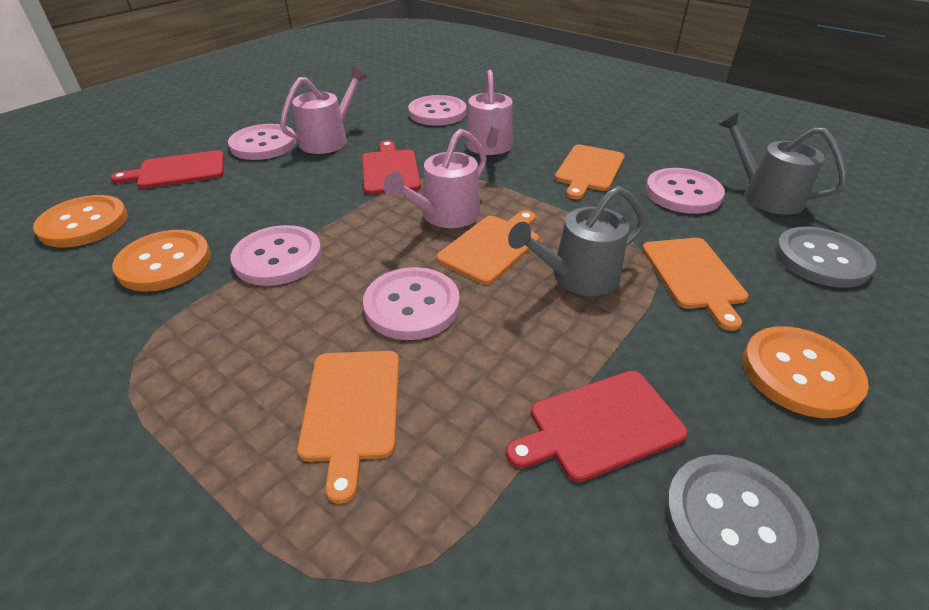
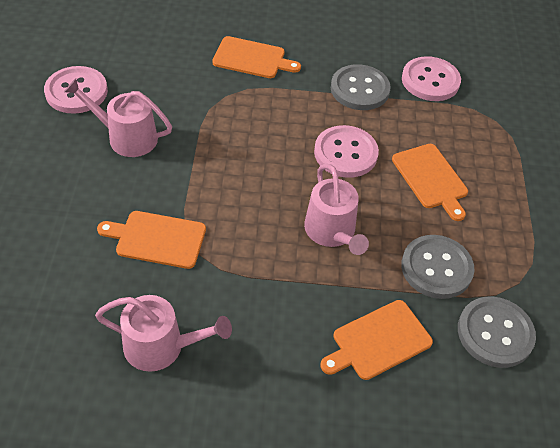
grey button: 2 -> 3
grey watering can: 2 -> 0
orange button: 3 -> 0
pink button: 5 -> 3
red cutting board: 3 -> 0

